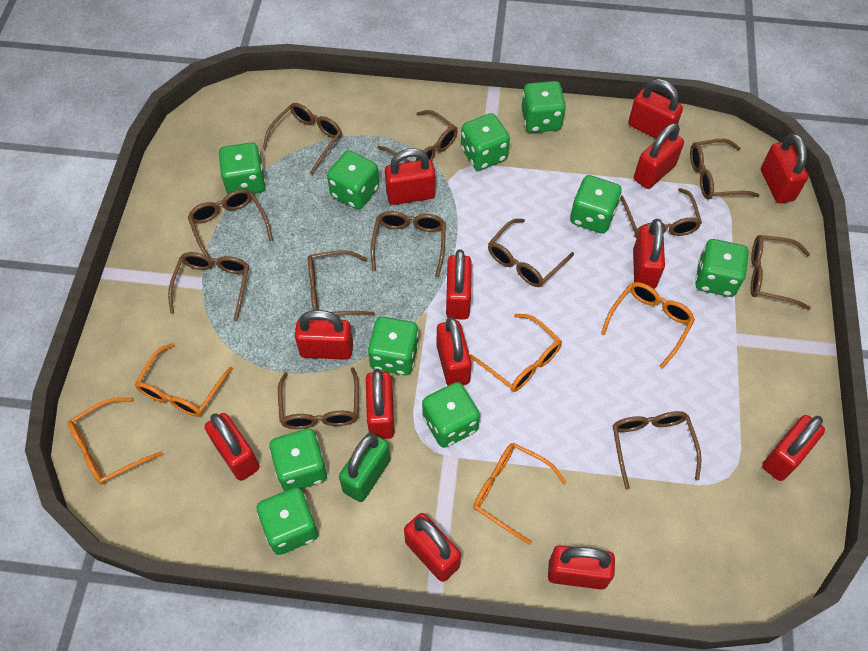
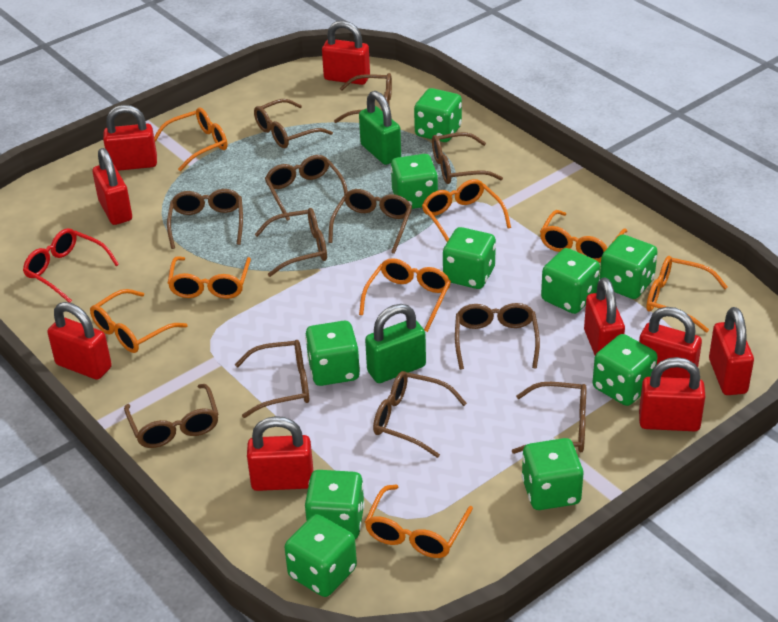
green padlock: 1 -> 2
orange glasses: 5 -> 8
red glasses: 0 -> 1
red padlock: 13 -> 9

